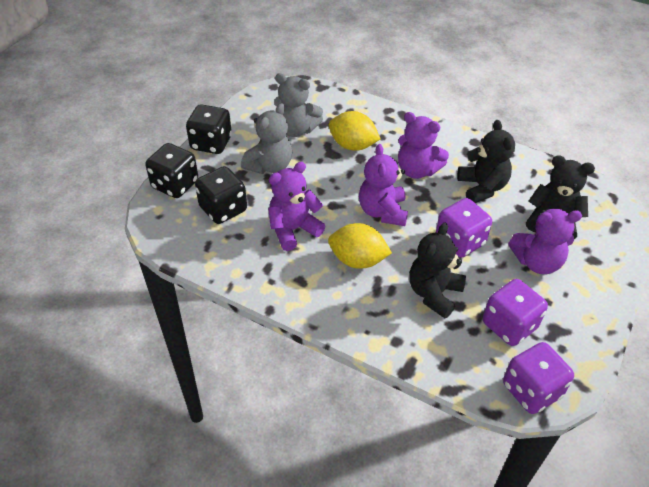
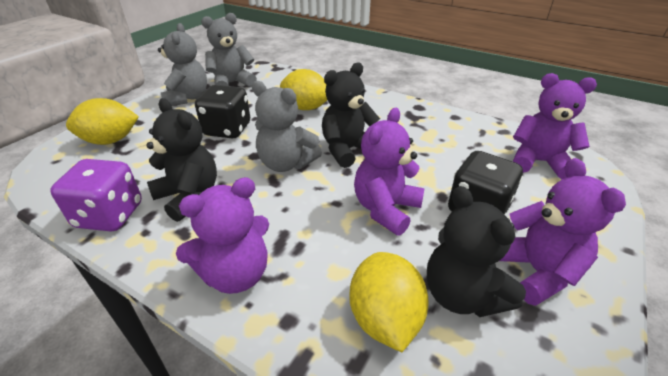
black dice: 3 -> 2
grey teddy bear: 2 -> 3
purple dice: 3 -> 1
yellow lemon: 2 -> 3

